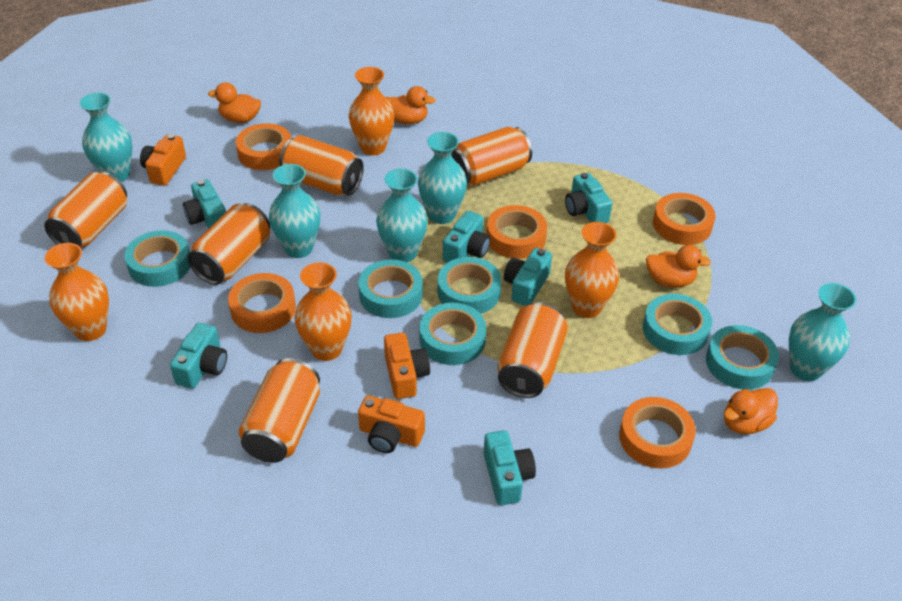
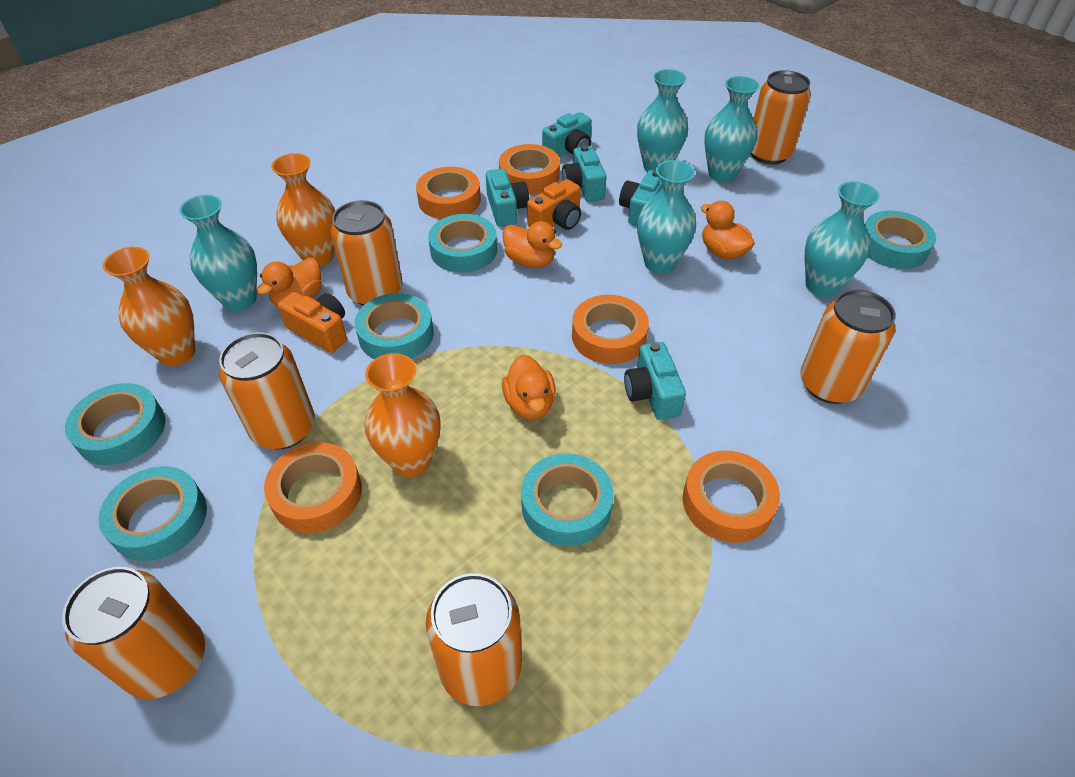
orange camera: 3 -> 2
orange vase: 4 -> 3
turquoise camera: 6 -> 5

